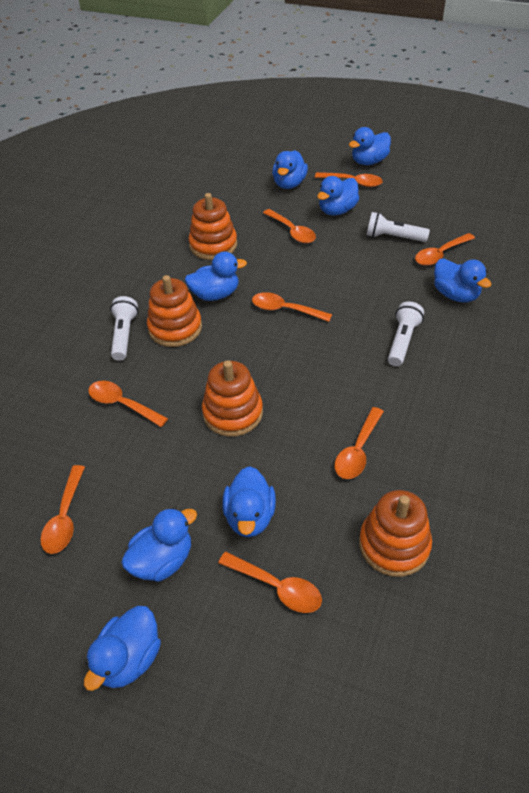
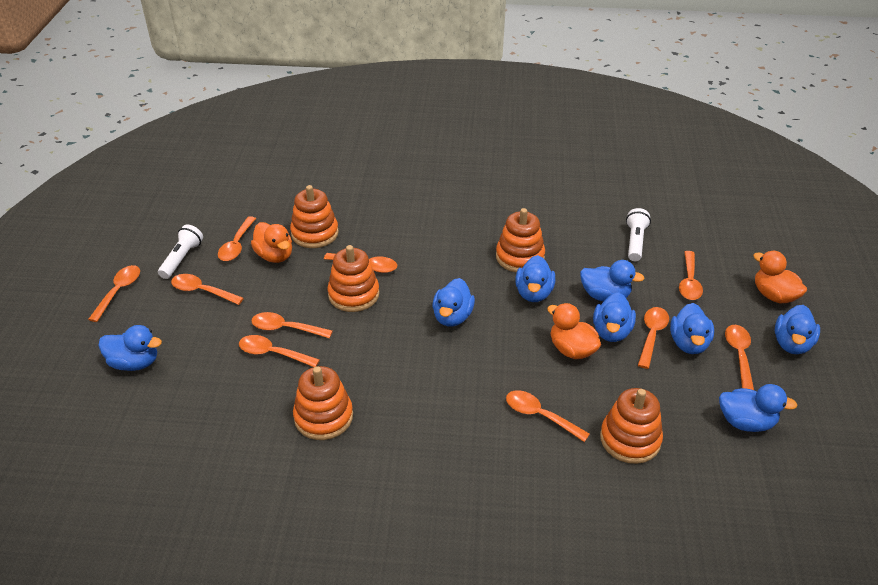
orange duck: 0 -> 3
orange spoon: 8 -> 10
orange stacking toy: 4 -> 5
white flashlight: 3 -> 2

